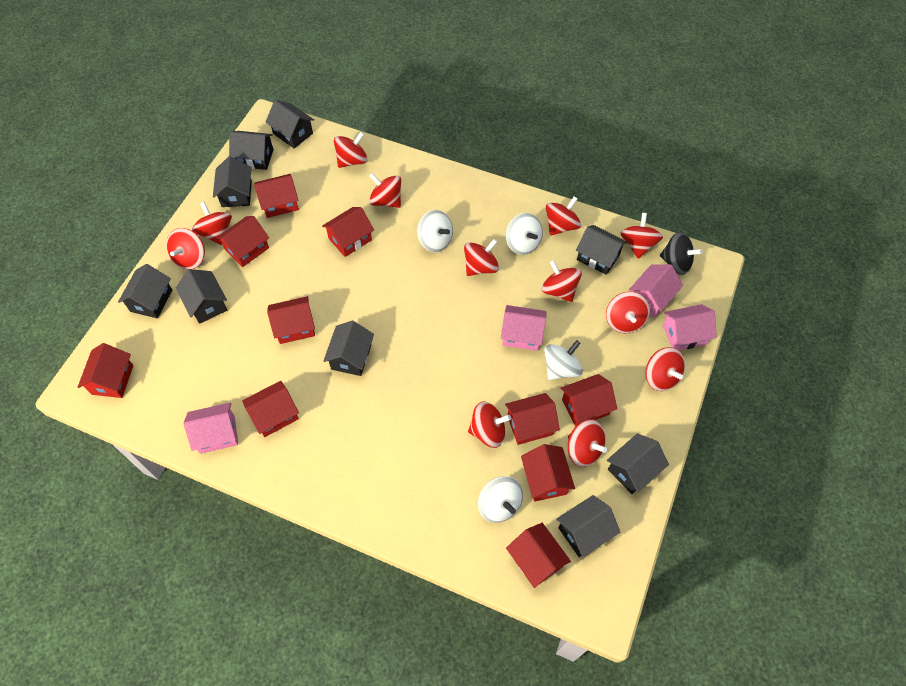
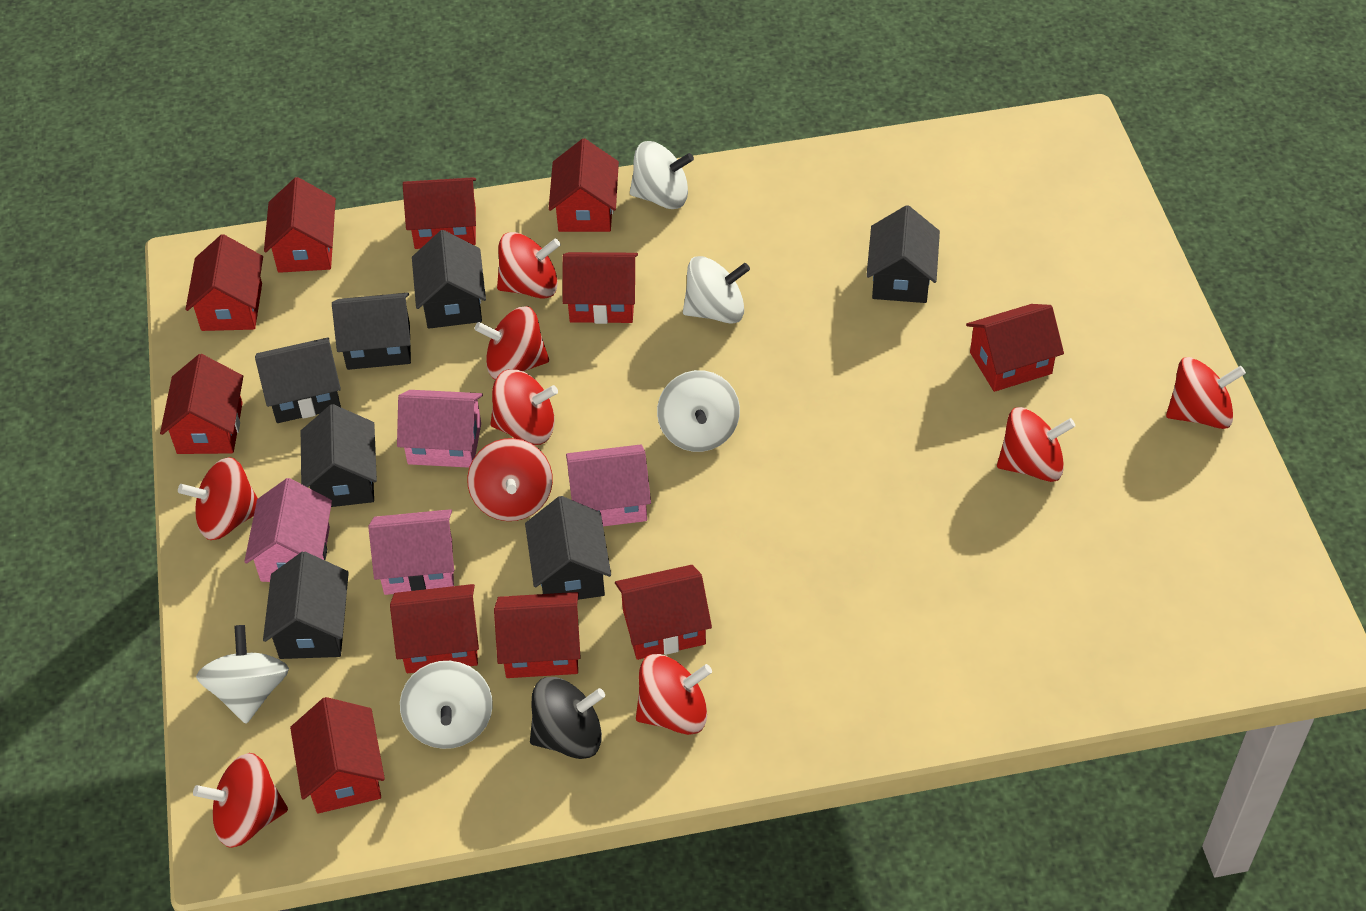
black house: 9 -> 7
red house: 10 -> 11
red spinning top: 12 -> 9
white spinning top: 4 -> 5

